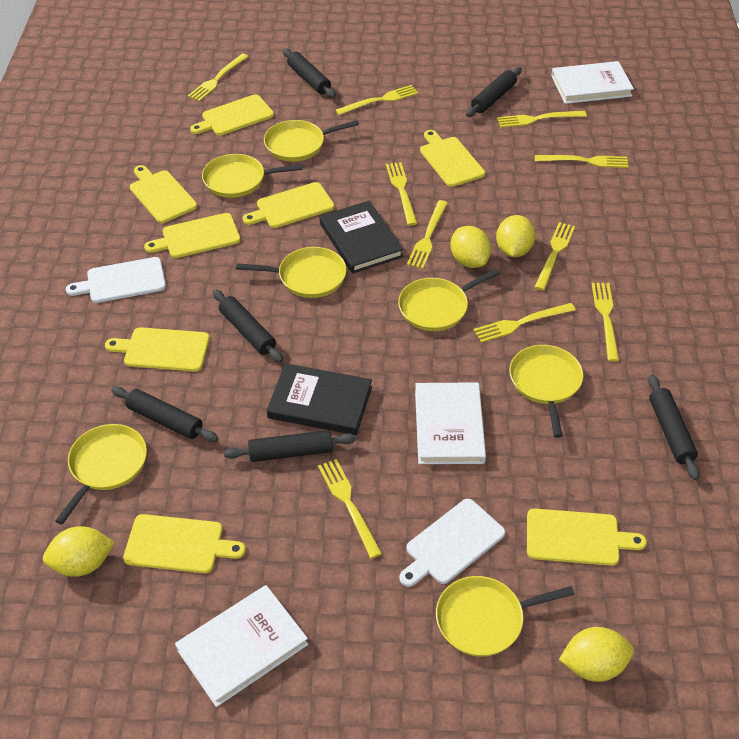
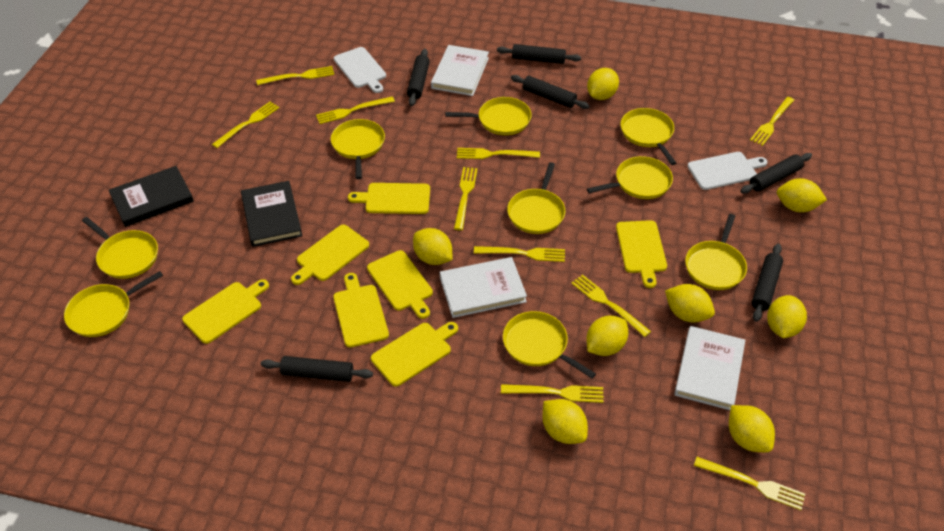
yellow cutting board: 8 -> 7
yellow lemon: 4 -> 8
yellow pan: 7 -> 9

